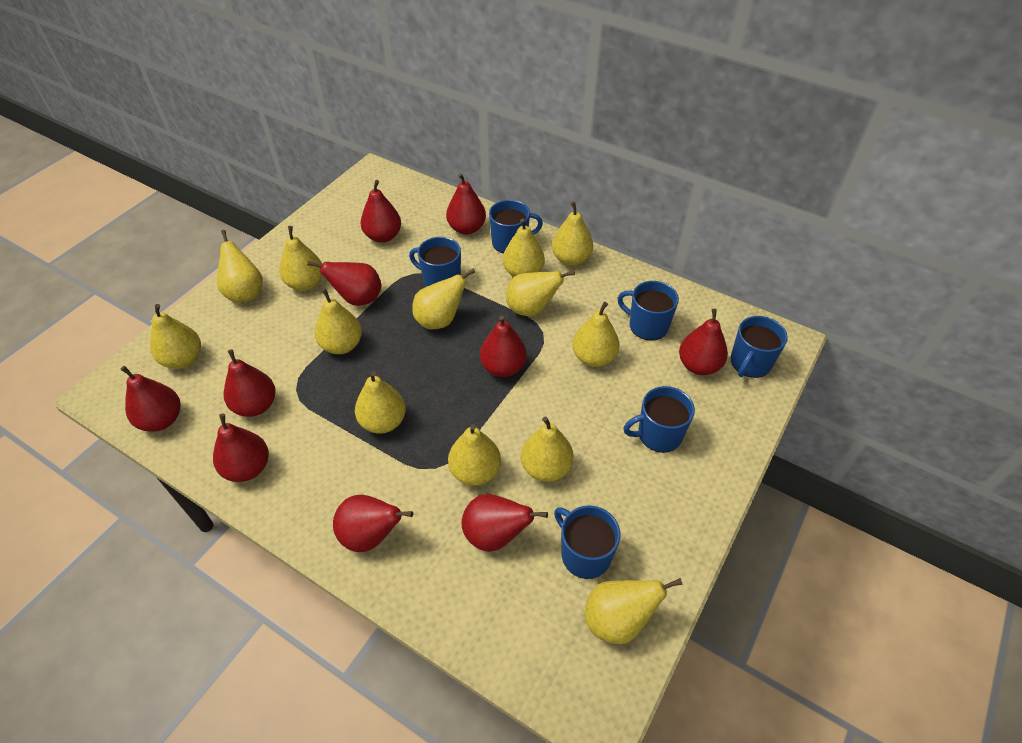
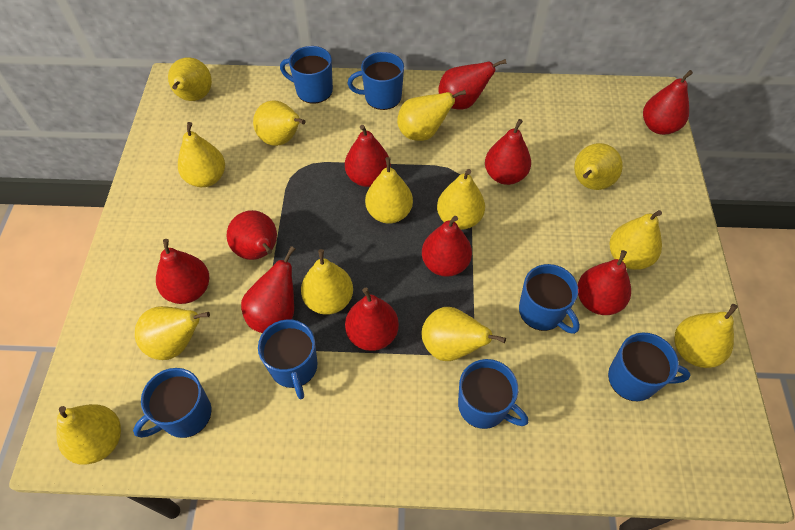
blue mug: 6 -> 7

